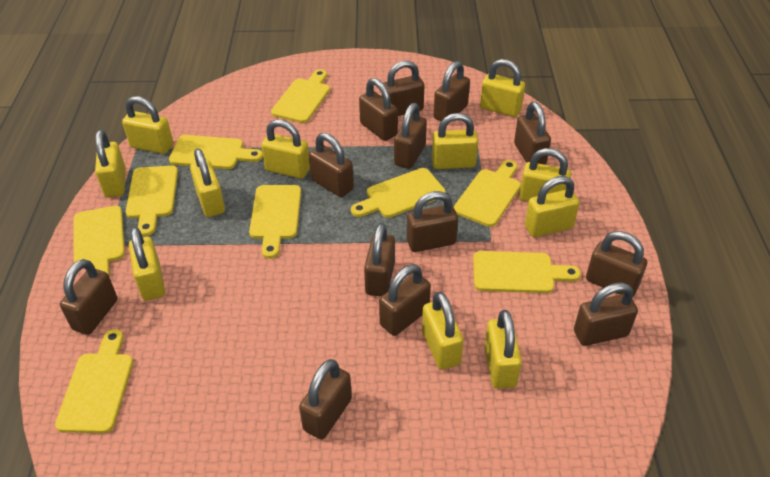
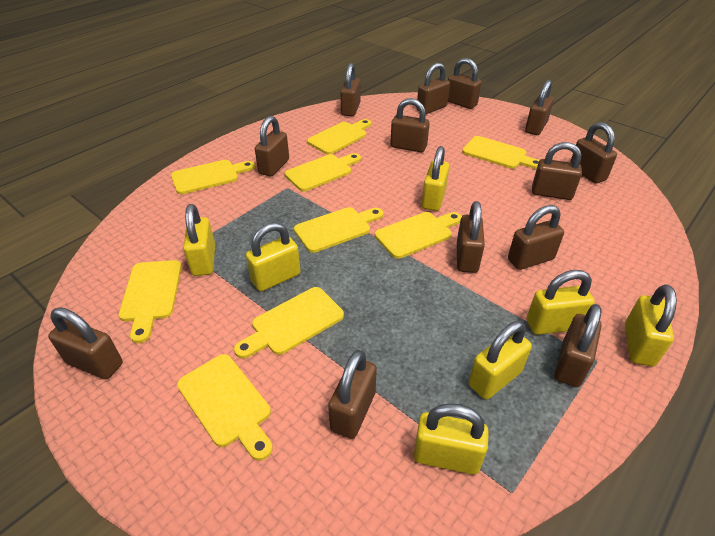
yellow padlock: 11 -> 7

